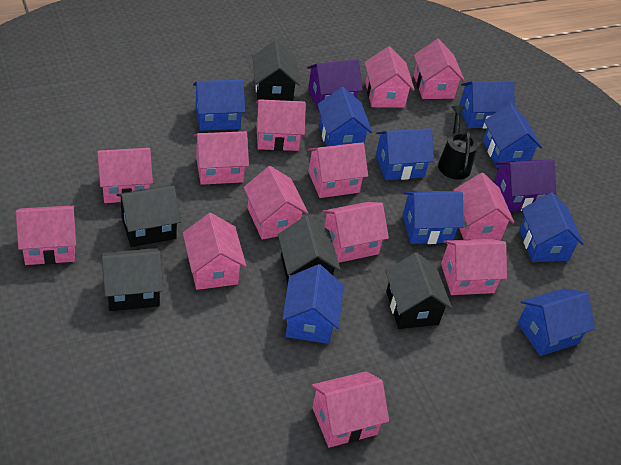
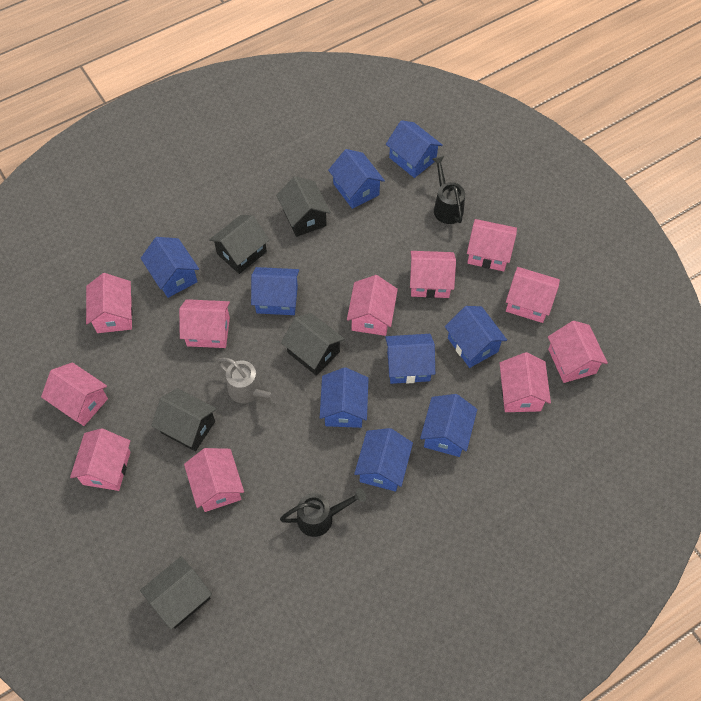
black watering can: 1 -> 2
grey watering can: 0 -> 1
pink house: 13 -> 11
purple house: 2 -> 0

